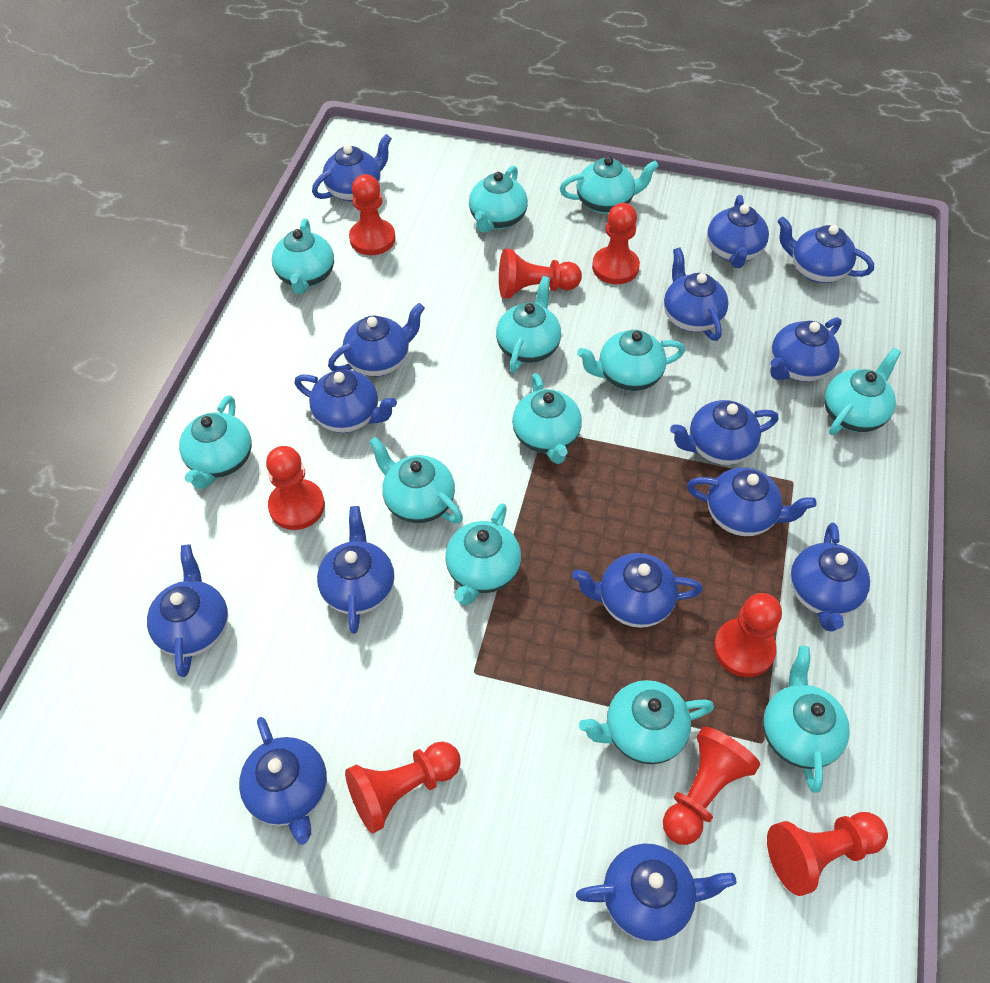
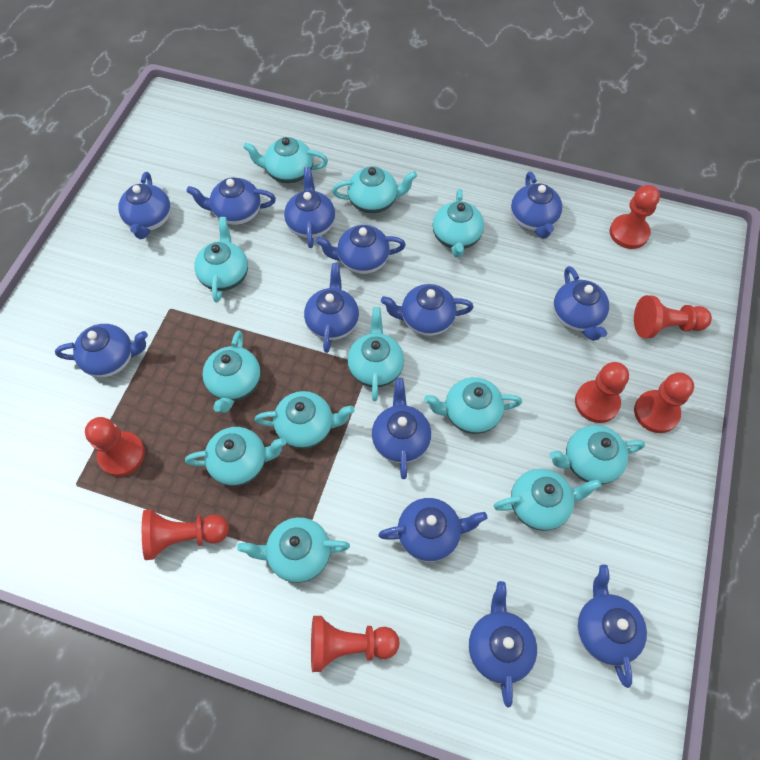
blue teapot: 15 -> 13
red pawn: 8 -> 7

